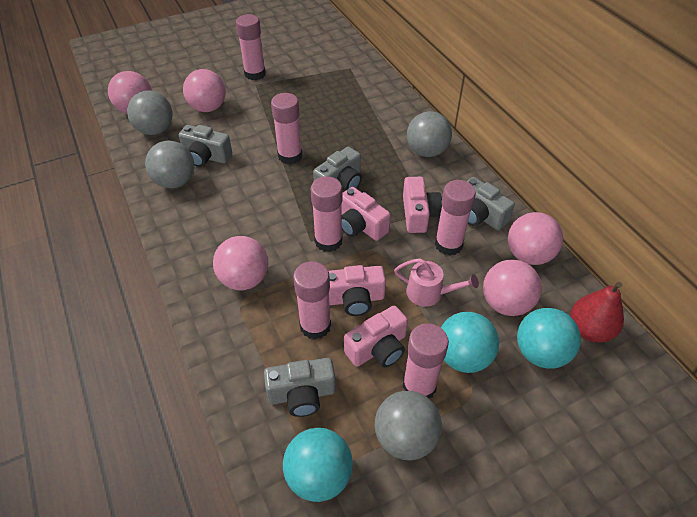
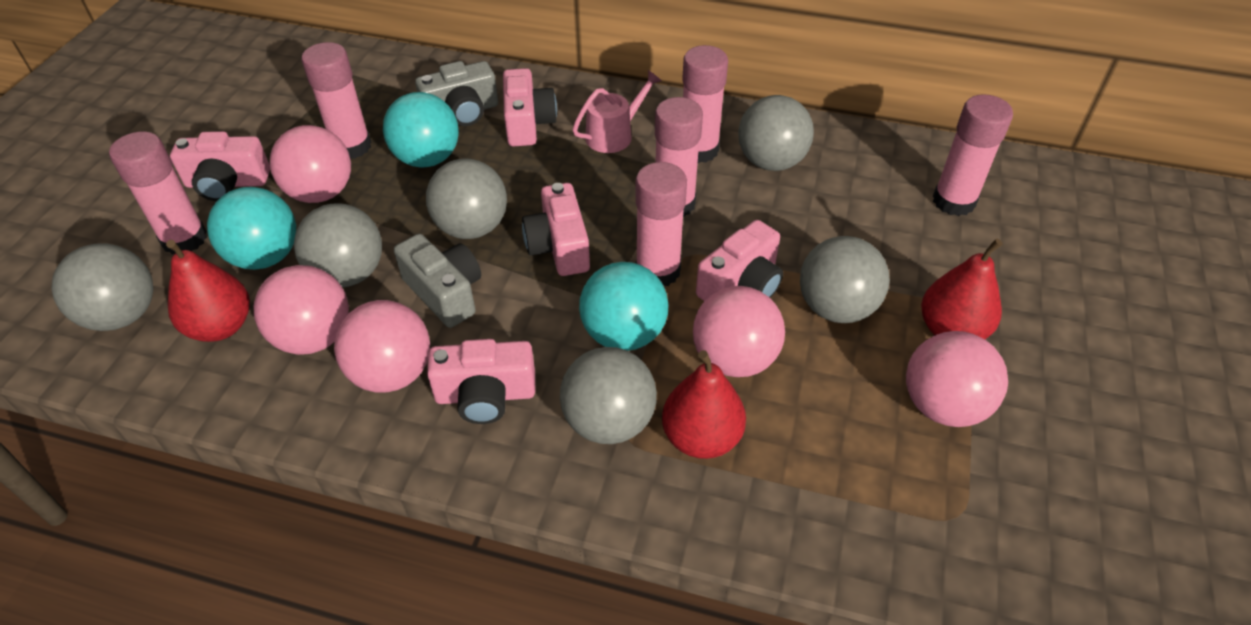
grey ball: 4 -> 6
grey camera: 4 -> 2
pink camera: 4 -> 5
red pear: 1 -> 3

